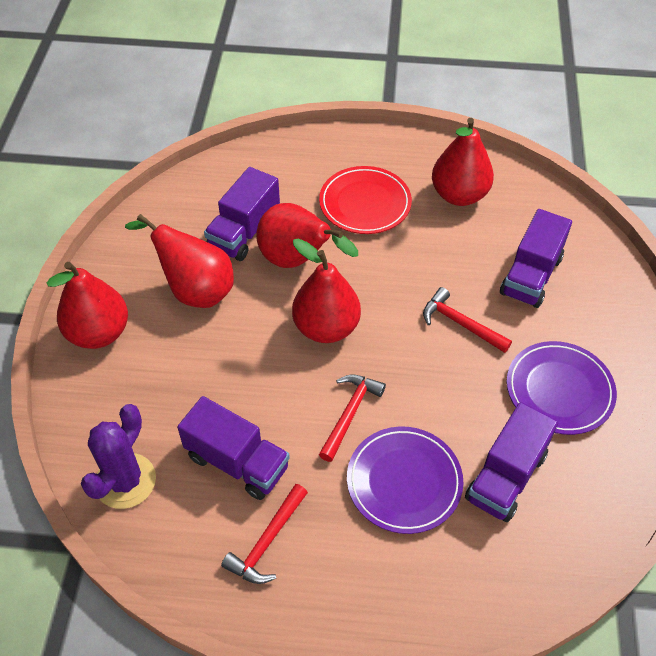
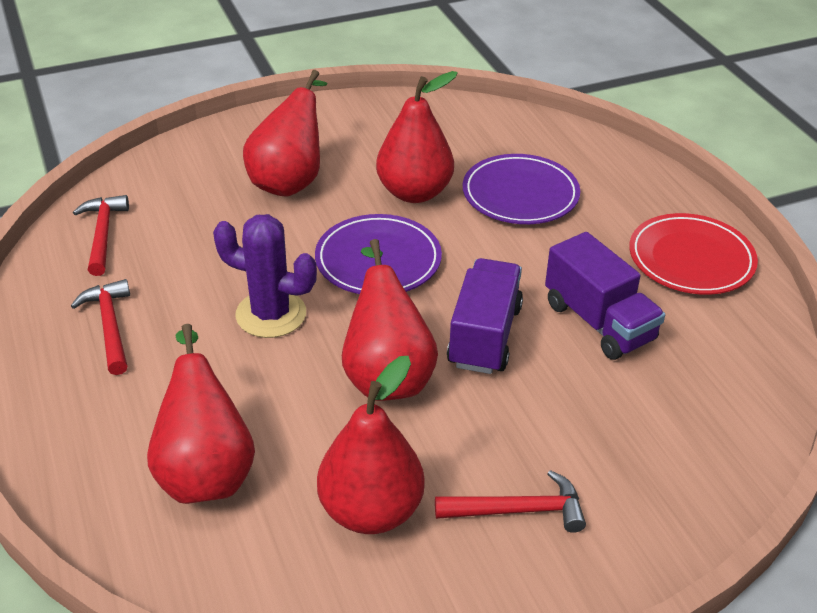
purple truck: 4 -> 2

